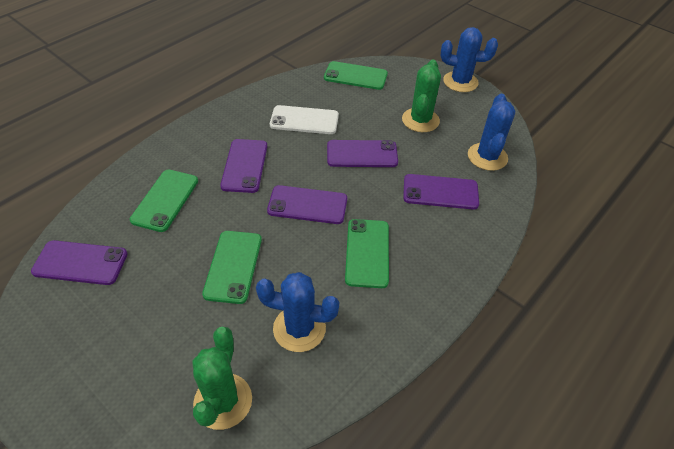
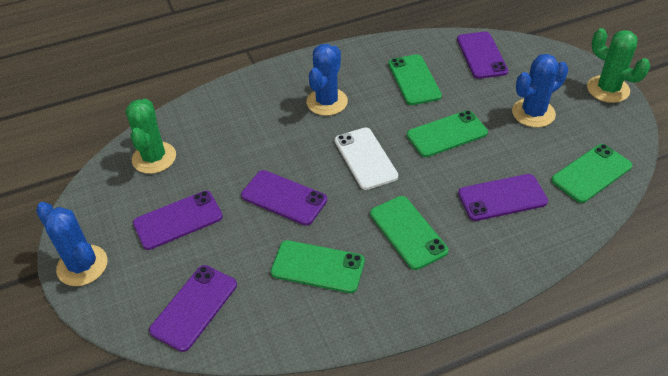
green phone: 4 -> 5

